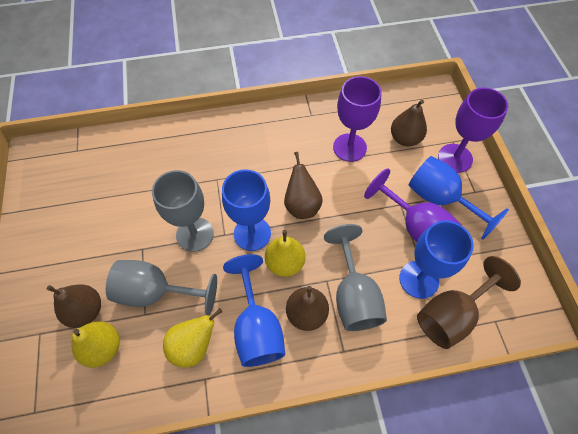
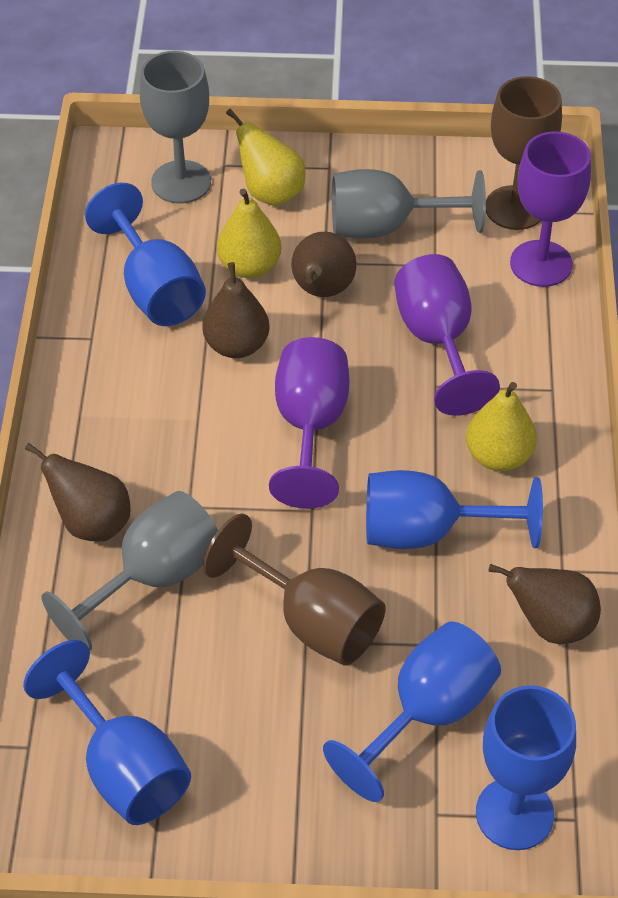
blue goblet: 4 -> 5
brown goblet: 1 -> 2

